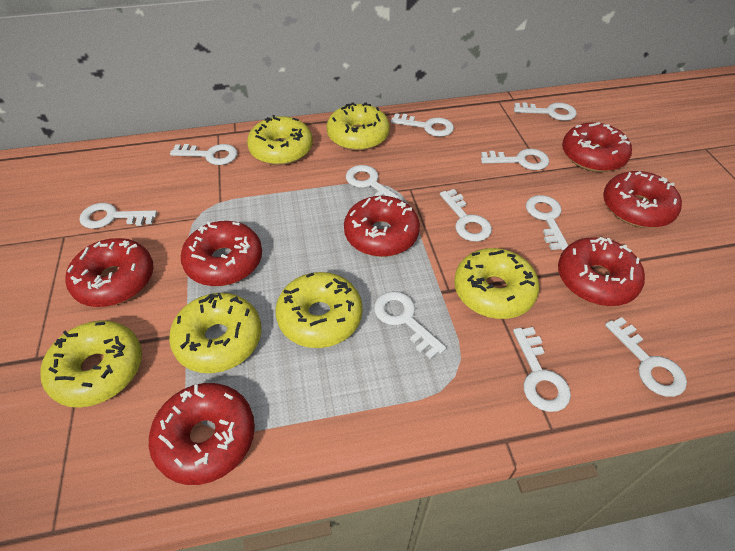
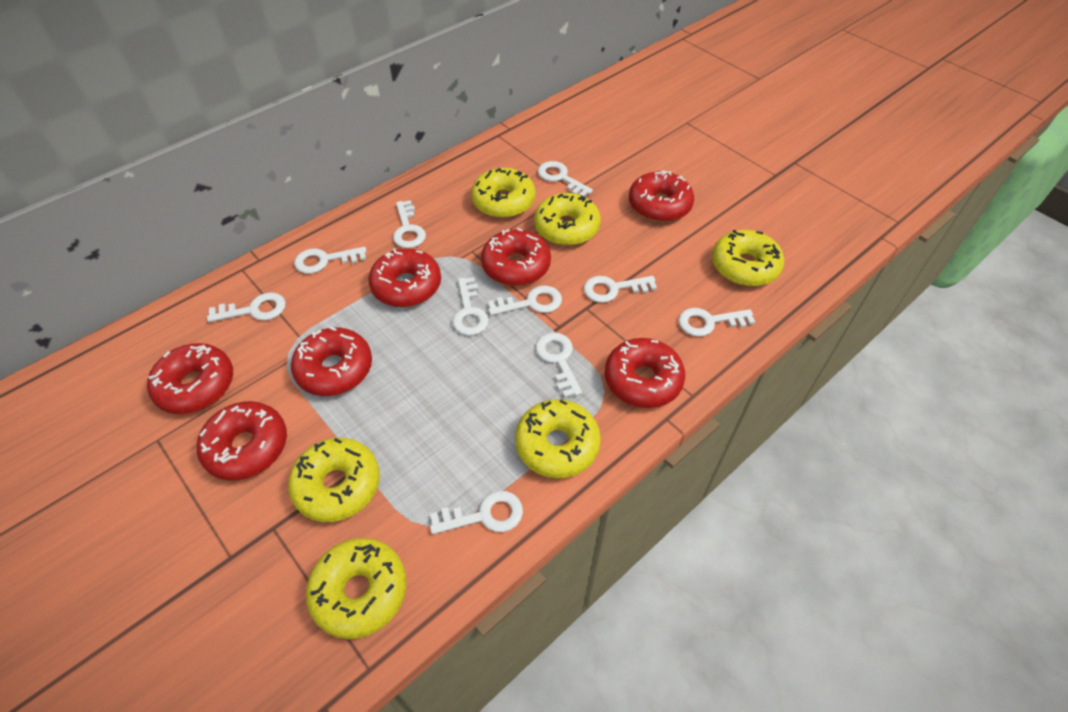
white key: 11 -> 10

